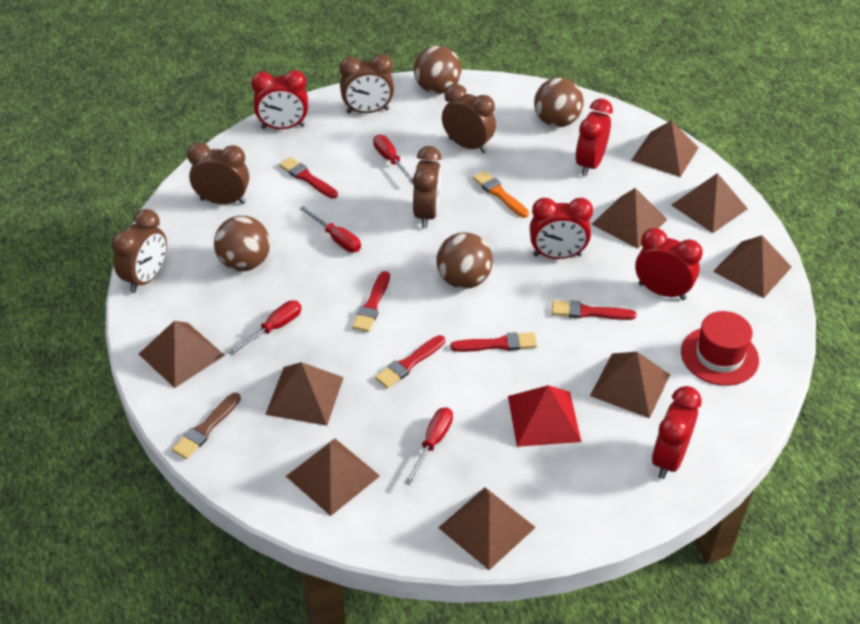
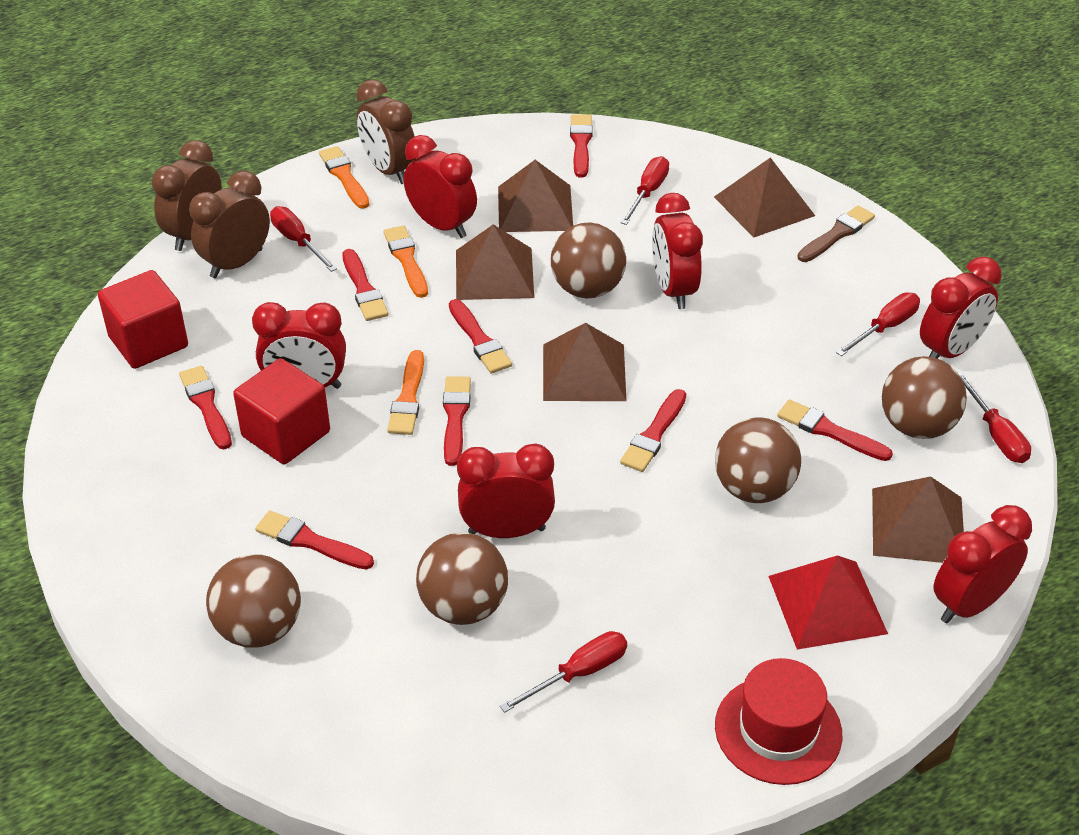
brown ball: 4 -> 5
brown clock: 5 -> 3
brown pyramid: 9 -> 5
orange brush: 1 -> 3
red brush: 5 -> 8
red clock: 5 -> 6
red cube: 0 -> 2
red screwdriver: 4 -> 5

